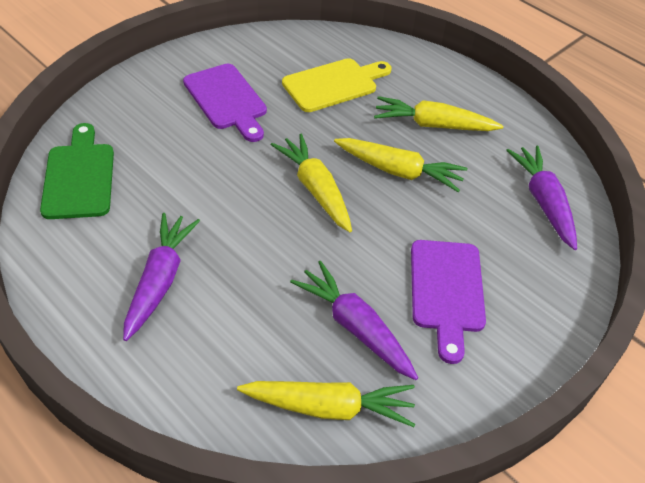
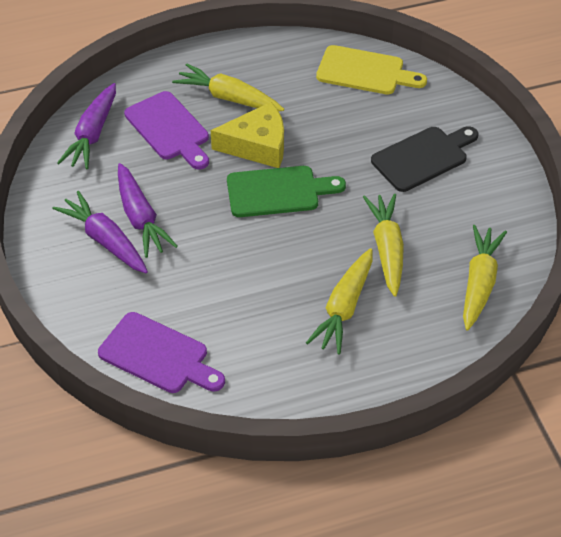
black cutting board: 0 -> 1
yellow cheese: 0 -> 1

